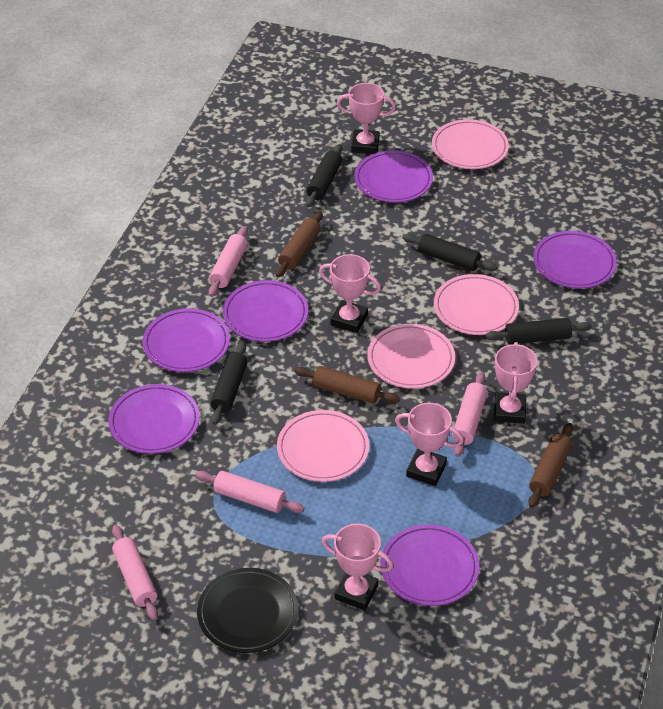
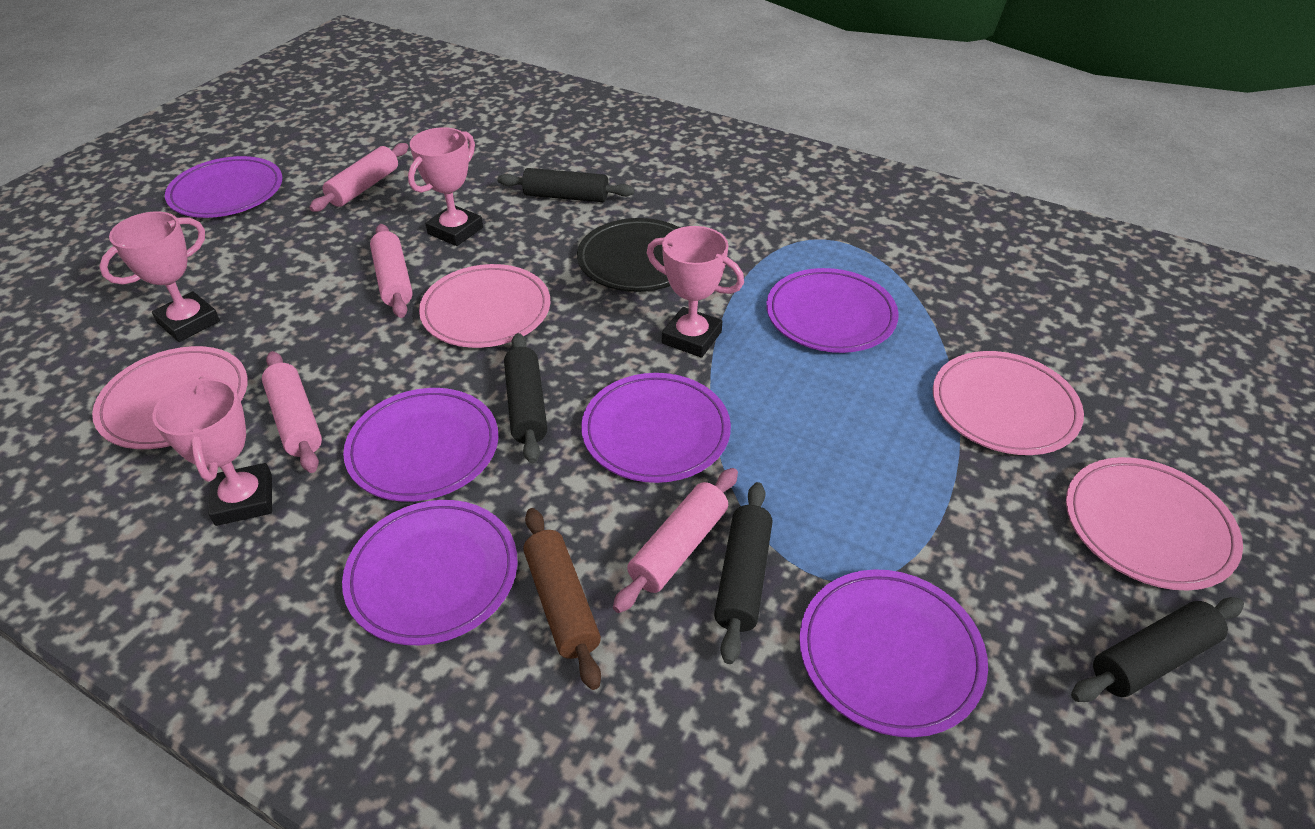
brown rolling pin: 3 -> 1
pink trophy: 5 -> 4

